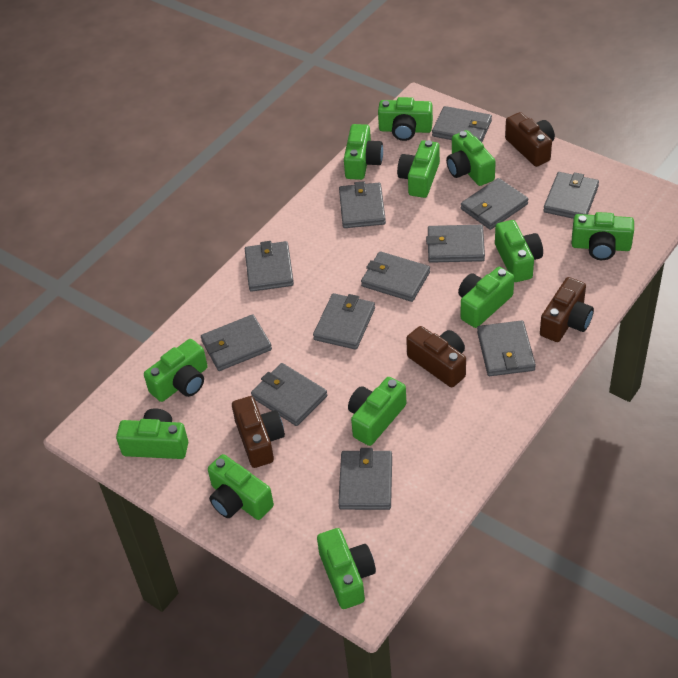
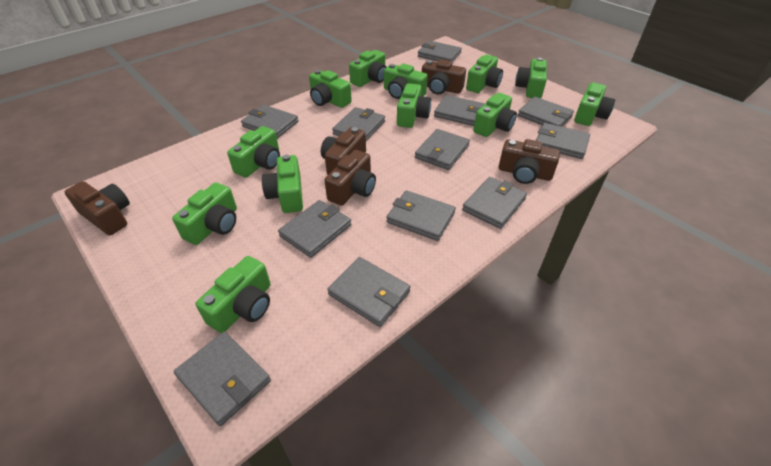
brown camera: 4 -> 5

